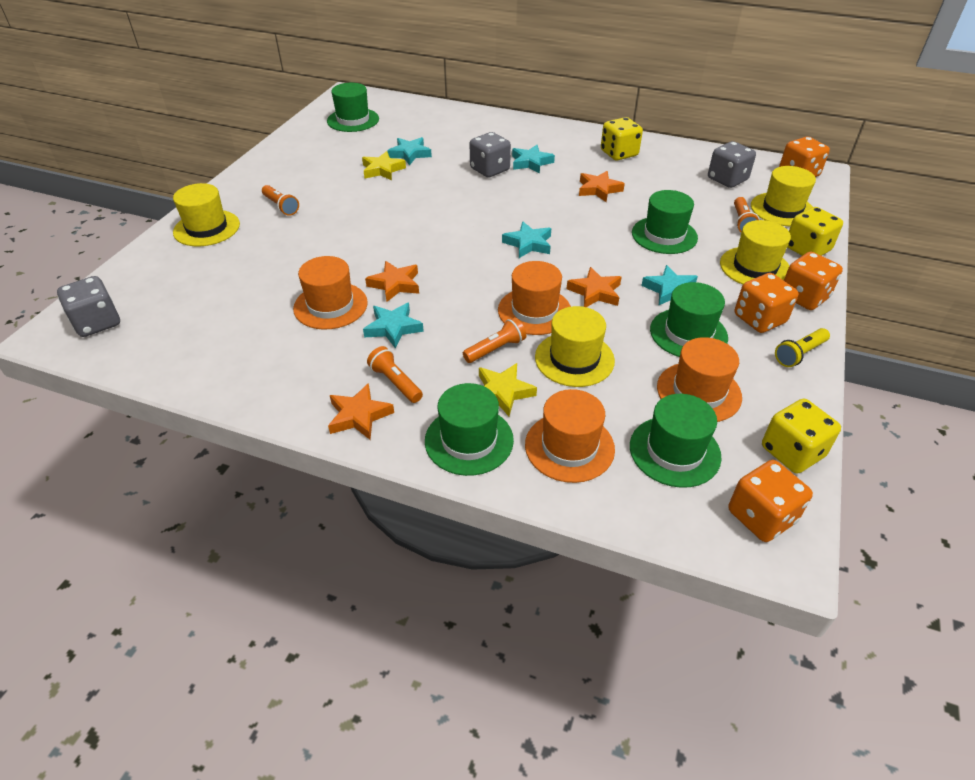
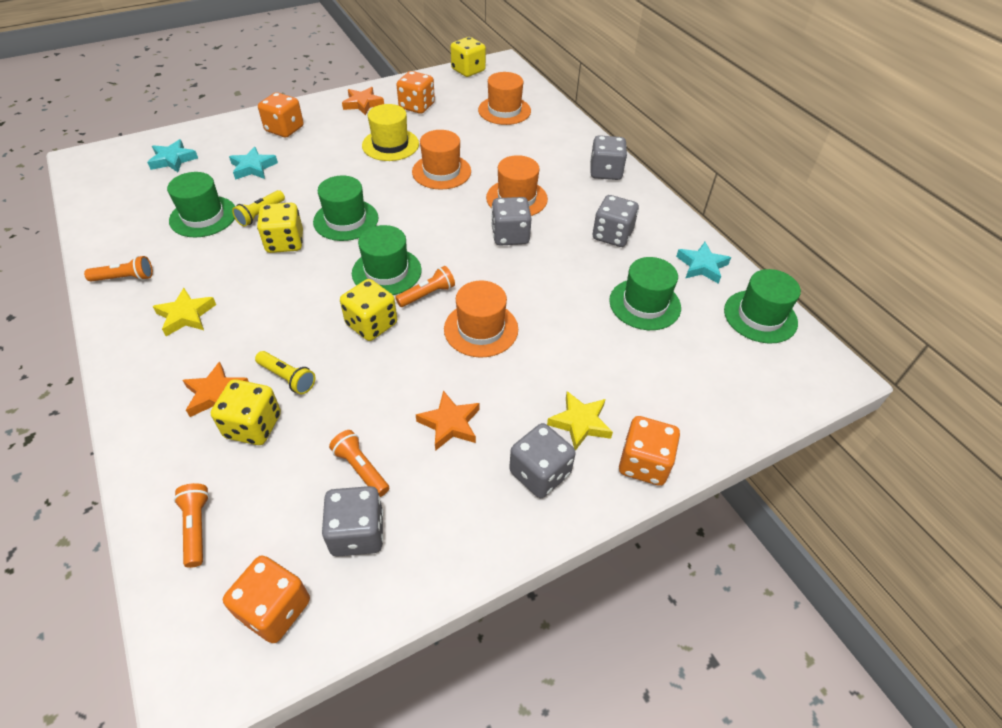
grey dice: 3 -> 5
orange star: 4 -> 3
turquoise star: 5 -> 3
yellow dice: 3 -> 4
yellow flashlight: 1 -> 2
yellow hat: 4 -> 1

